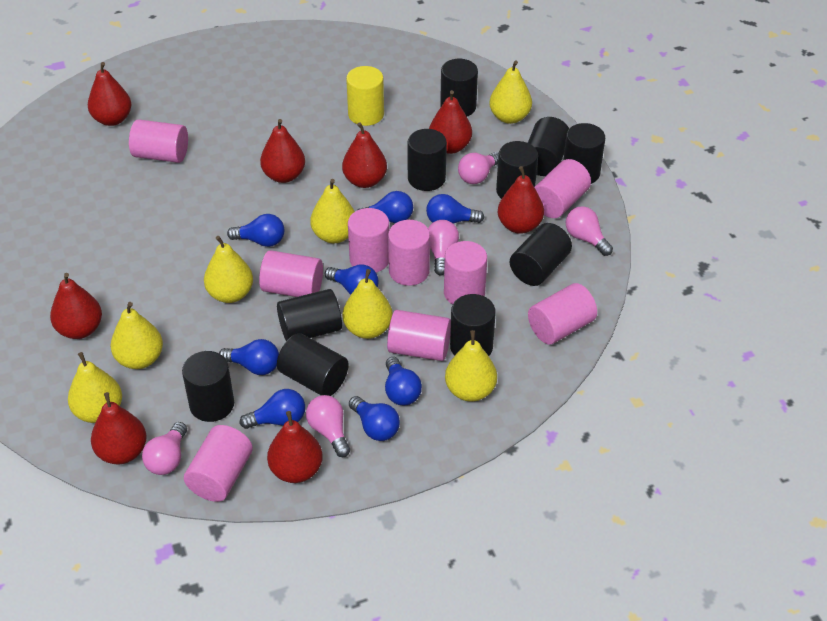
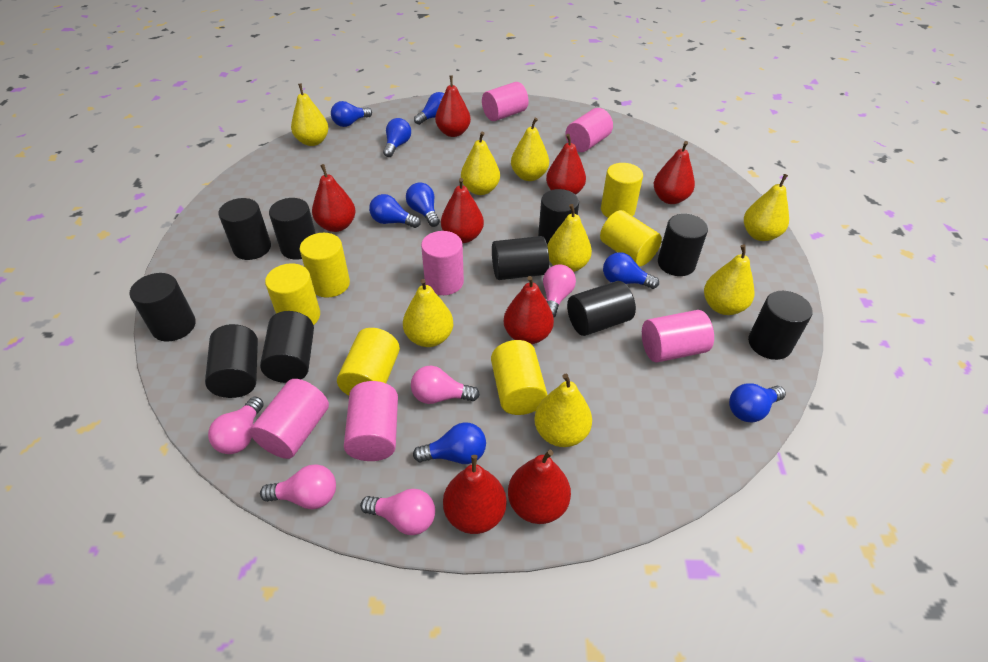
pink cylinder: 9 -> 6
yellow cylinder: 1 -> 6
yellow pear: 7 -> 8

